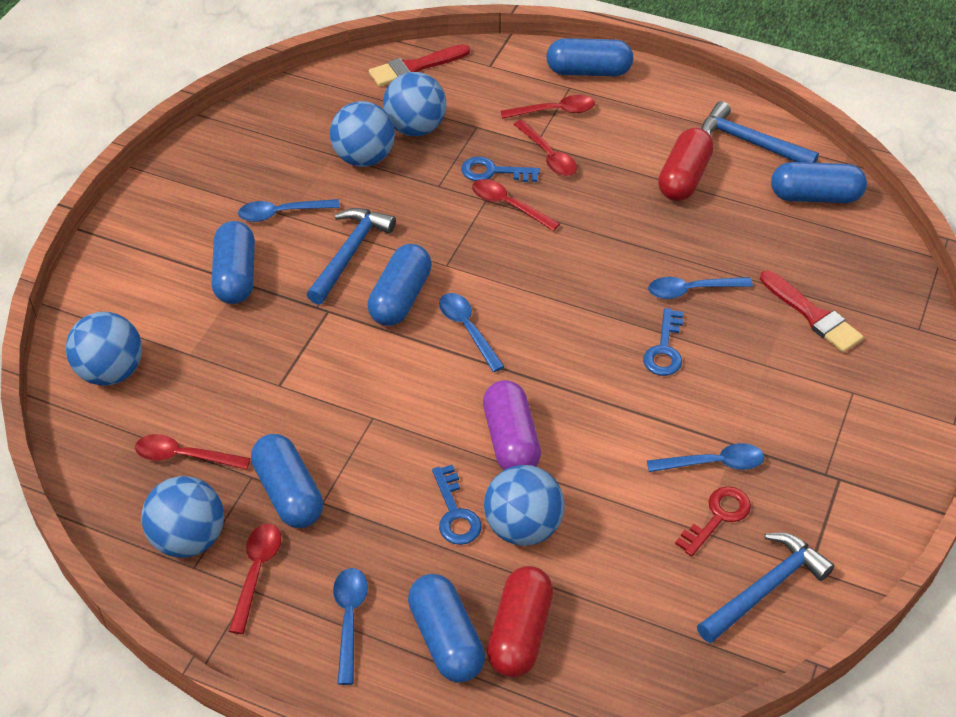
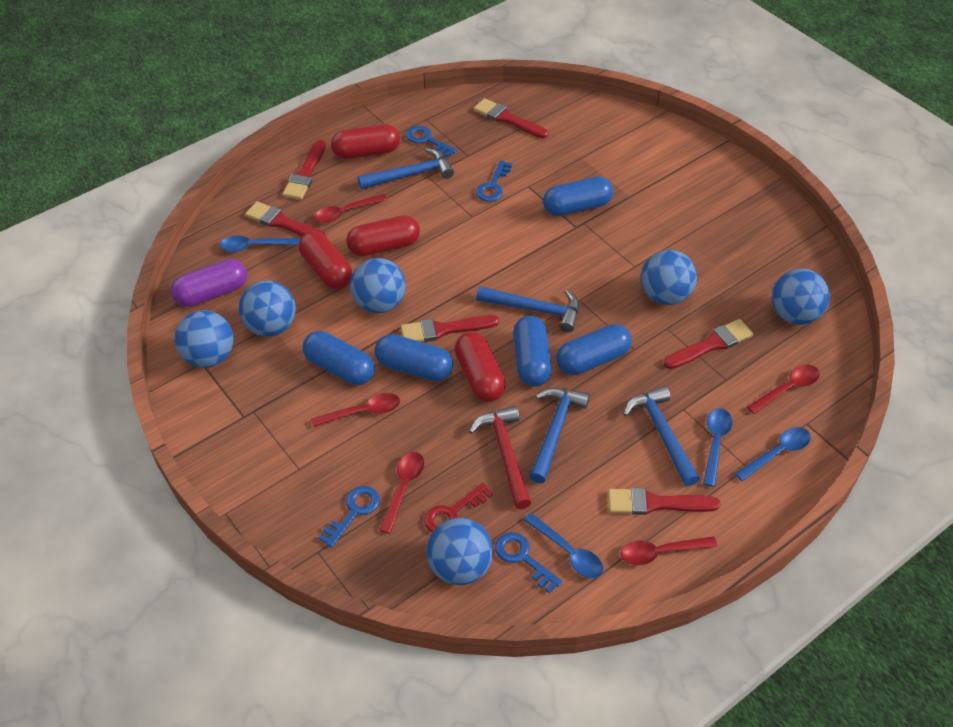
blue ball: 5 -> 6
blue capsule: 6 -> 5
blue hammer: 3 -> 4
blue key: 3 -> 4
blue spoon: 5 -> 4
red brush: 2 -> 6
red capsule: 2 -> 4
red hammer: 0 -> 1

